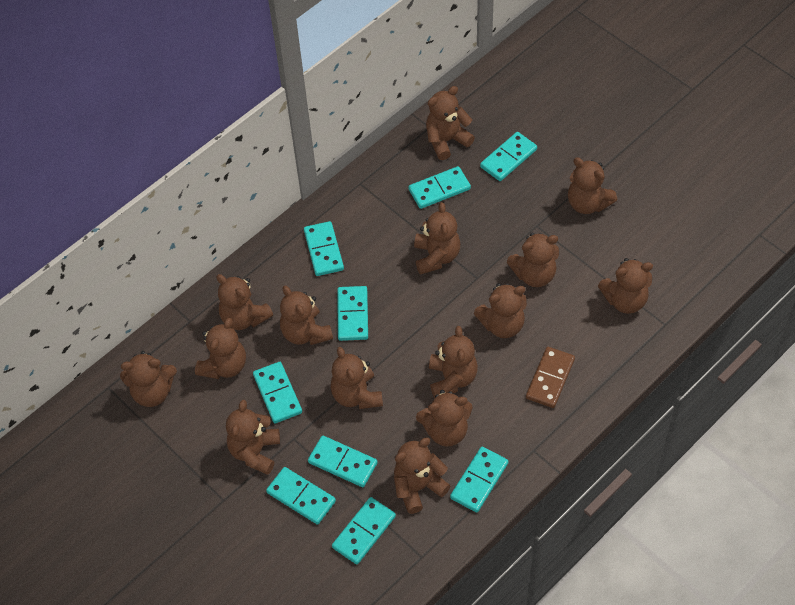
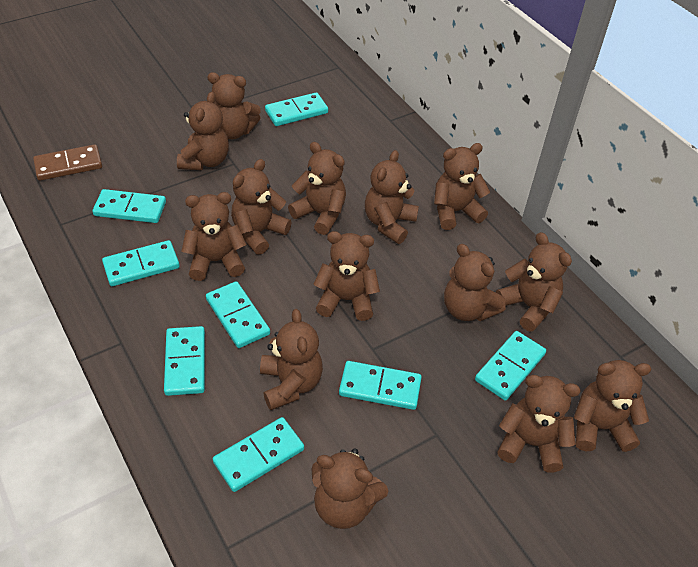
brown teddy bear: 15 -> 14
turquoise domino: 9 -> 8

